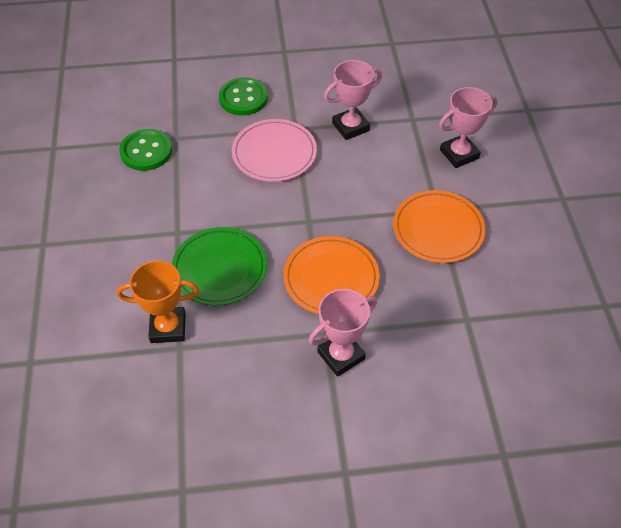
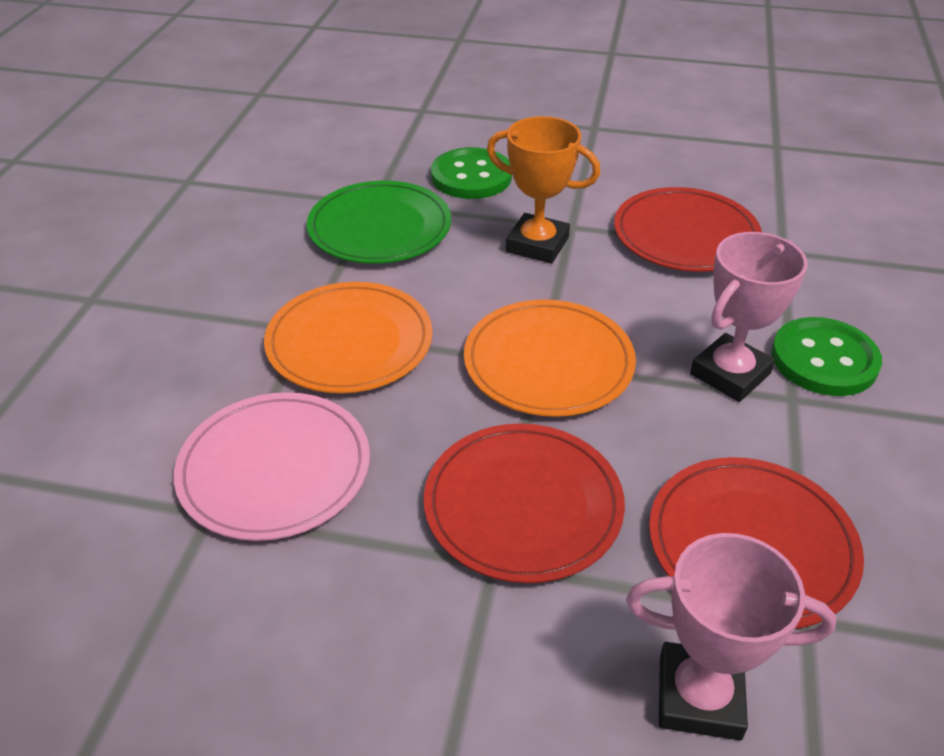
pink trophy: 3 -> 2
red plate: 0 -> 3

